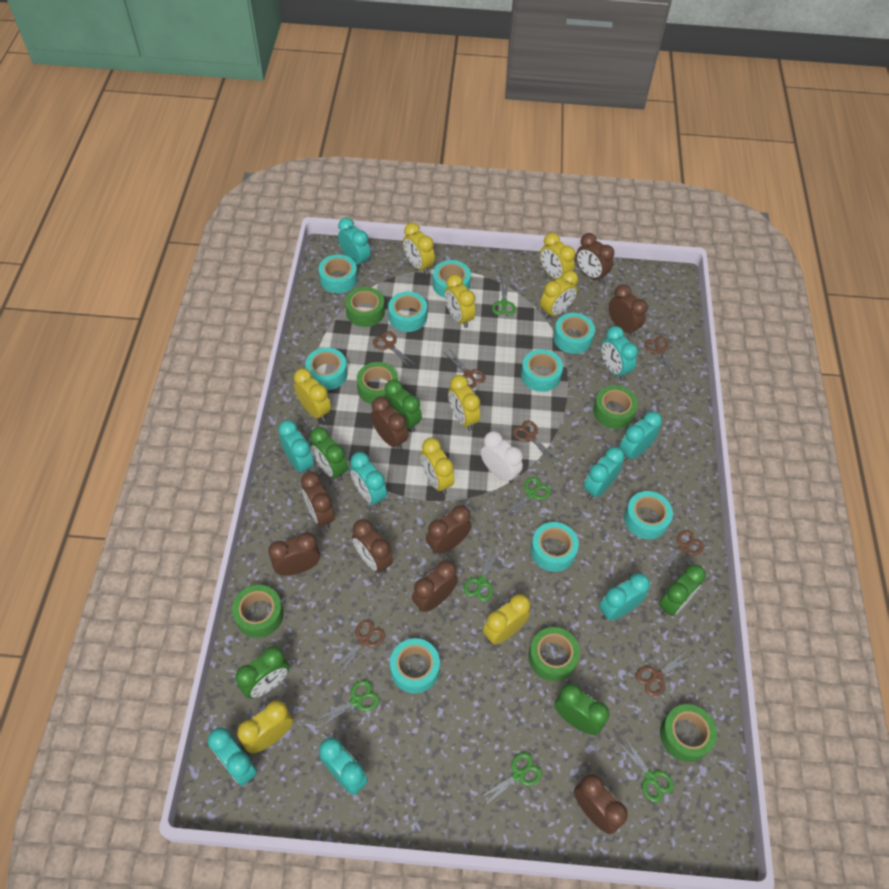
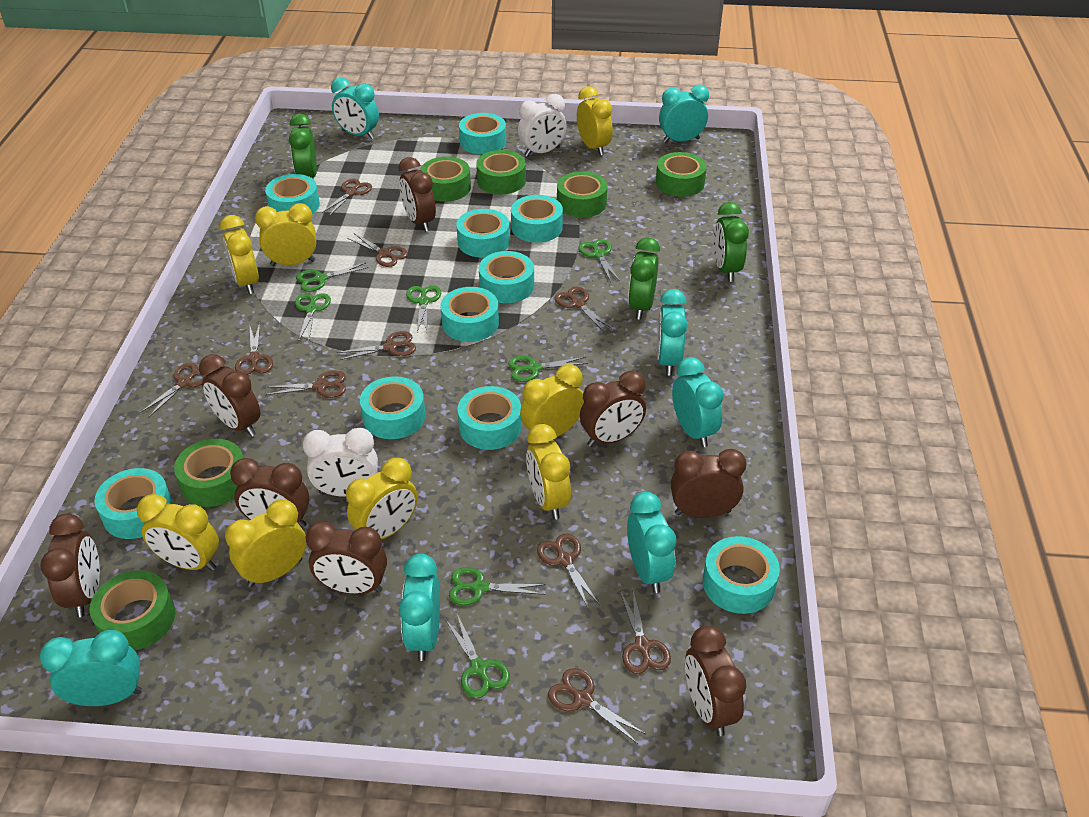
brown clock: 9 -> 8
brown scissors: 7 -> 10
green clock: 5 -> 3
green scissors: 6 -> 7
turquoise clock: 9 -> 7
turquoise tape: 9 -> 10
white clock: 1 -> 2
yellow clock: 9 -> 8

